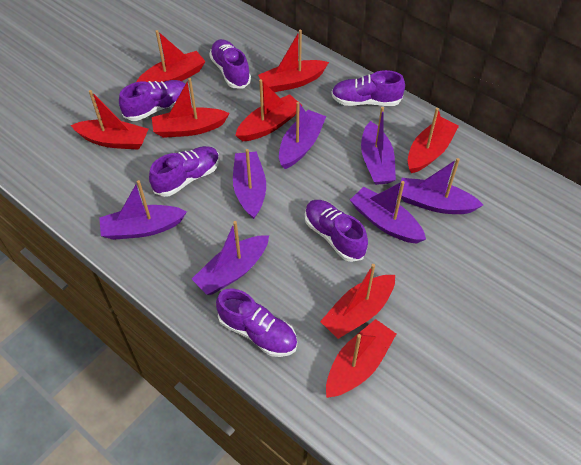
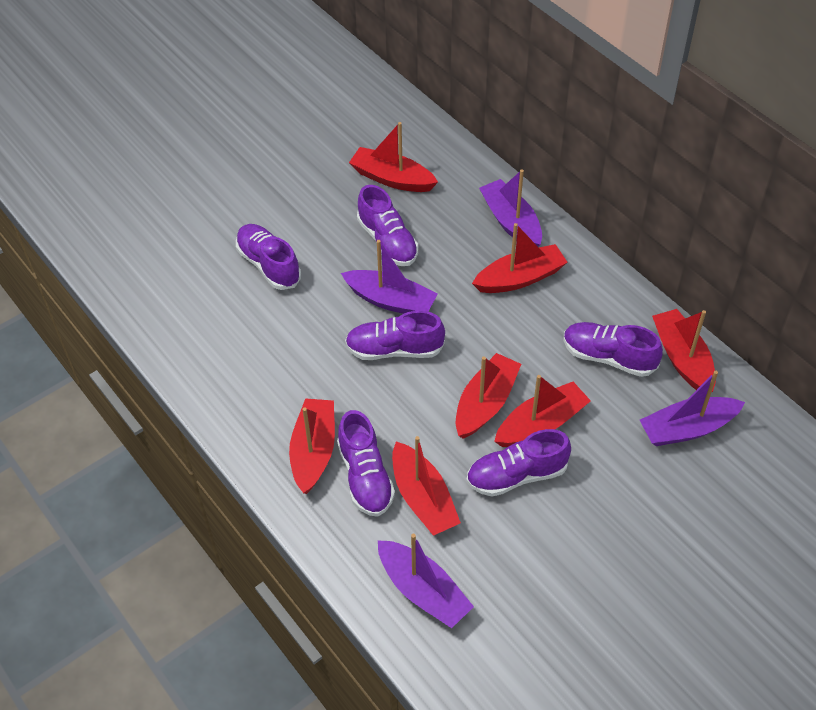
purple boat: 7 -> 4
red boat: 8 -> 7

